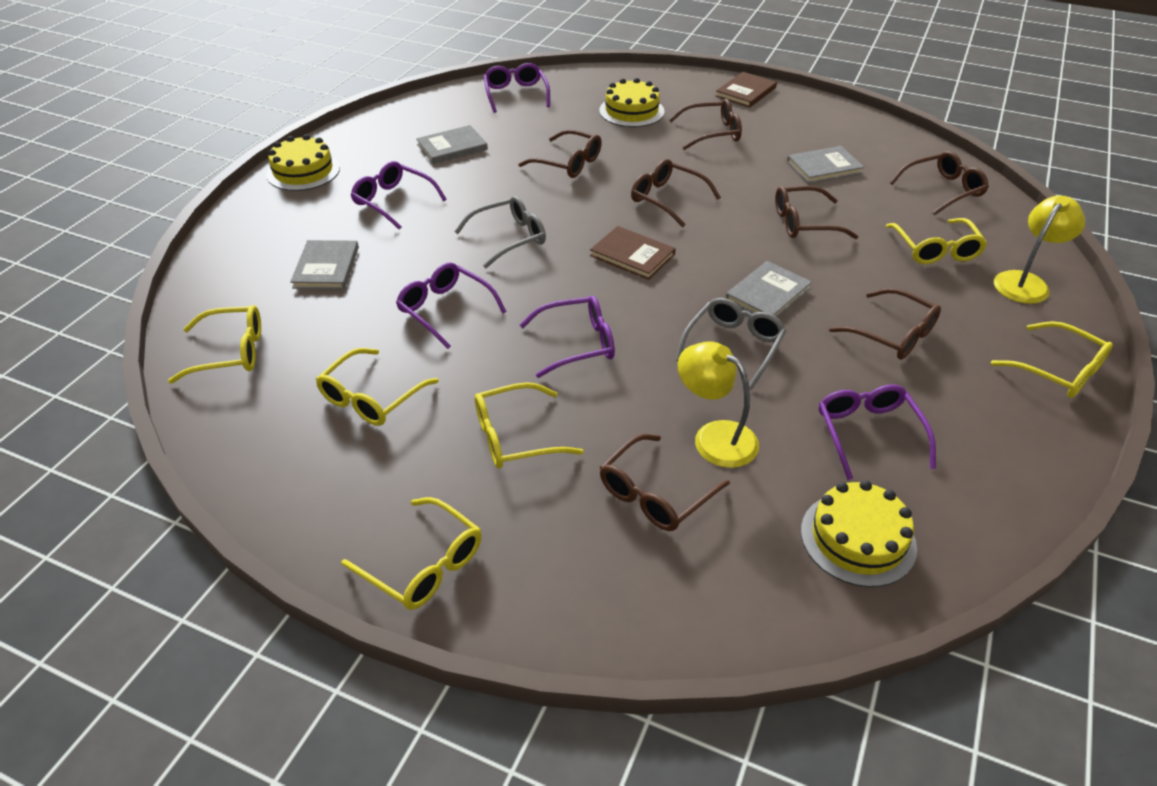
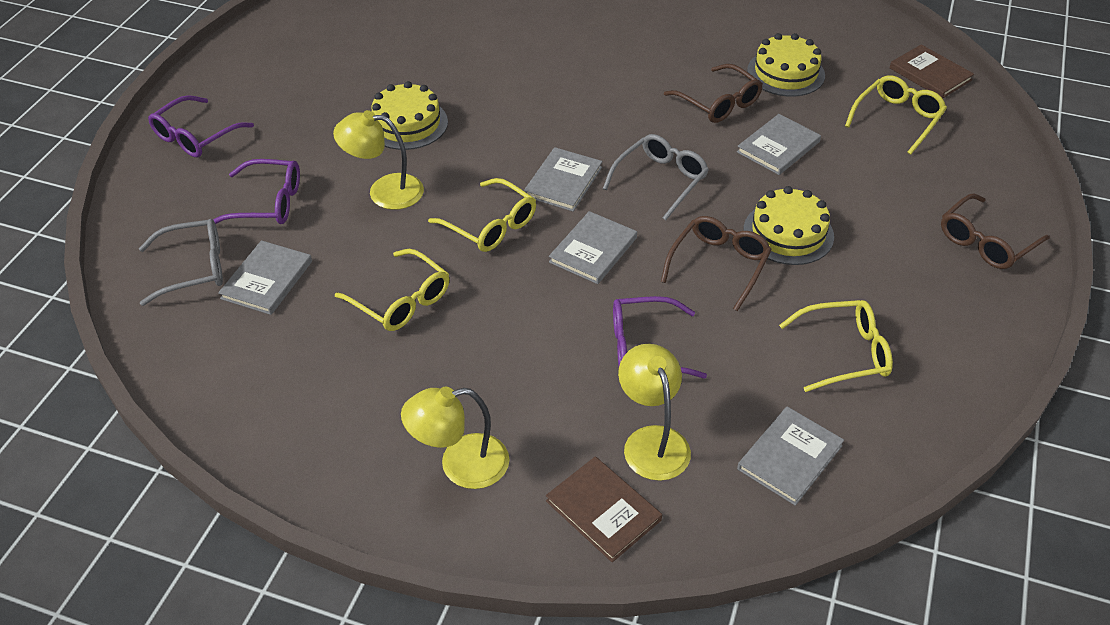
brown glasses: 7 -> 3
grey book: 4 -> 5
purple glasses: 5 -> 3
yellow glasses: 6 -> 4
yellow lamp: 2 -> 3

